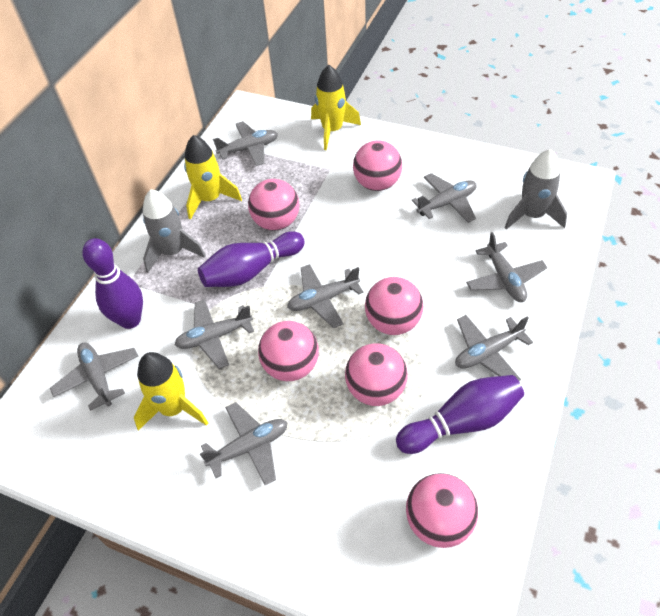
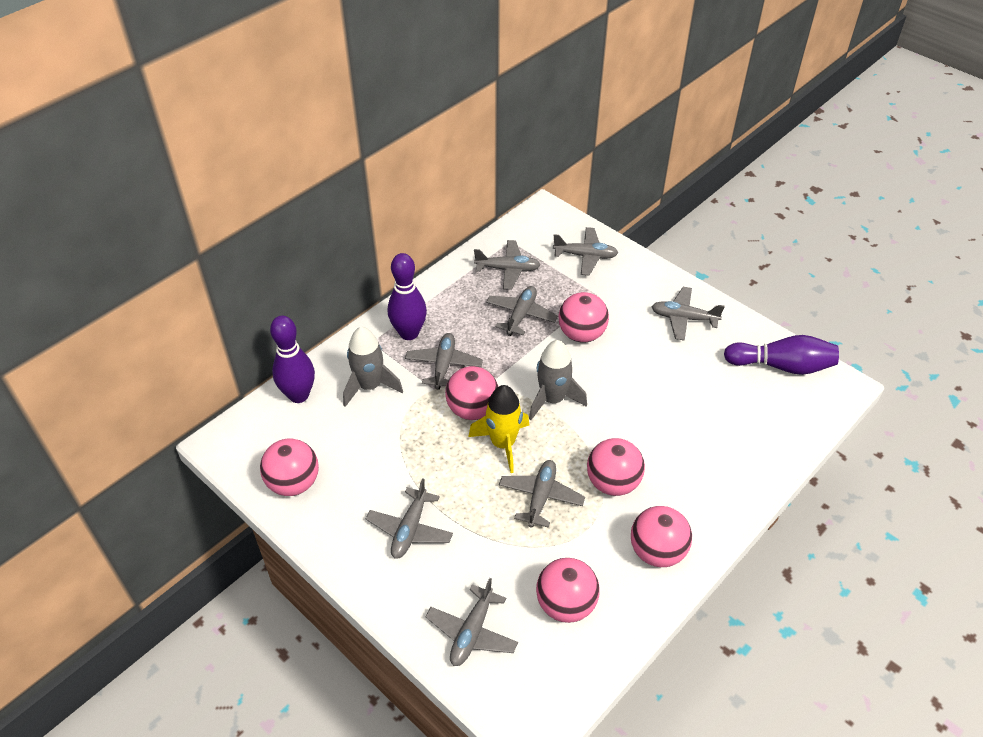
yellow rocket: 3 -> 1

